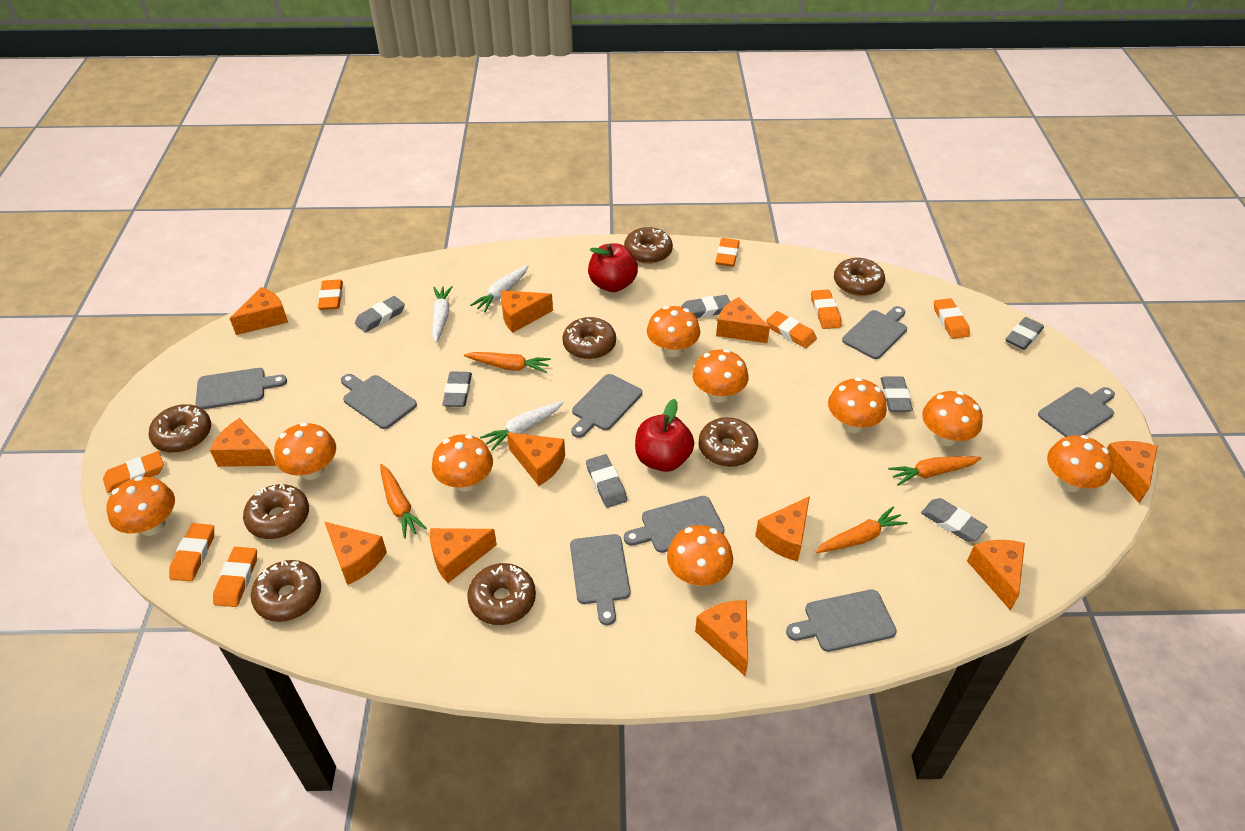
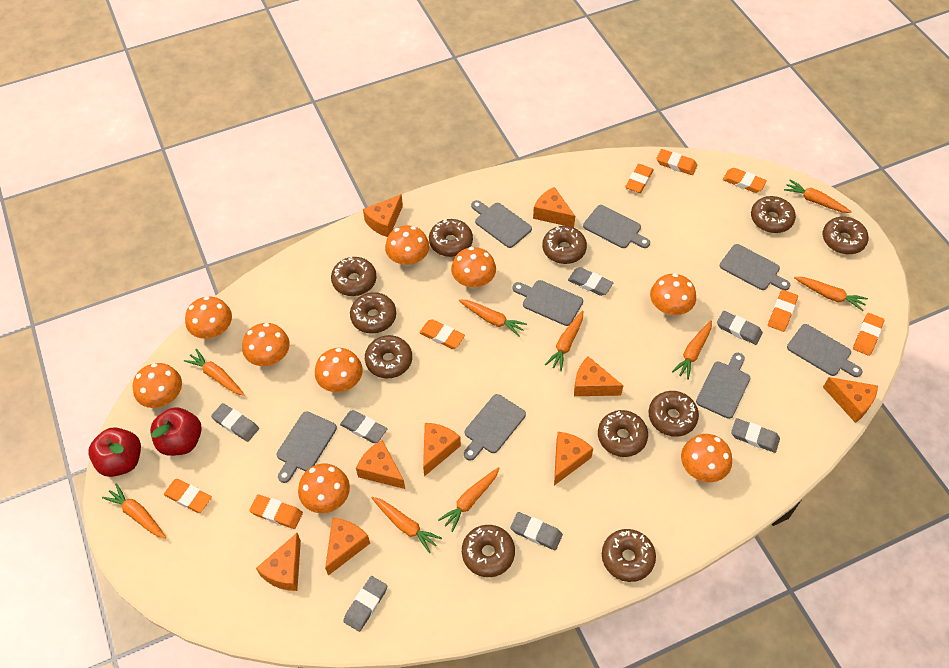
brown donut: 8 -> 11
orange carrot: 4 -> 9
orange cheese: 11 -> 9
white carrot: 3 -> 0

